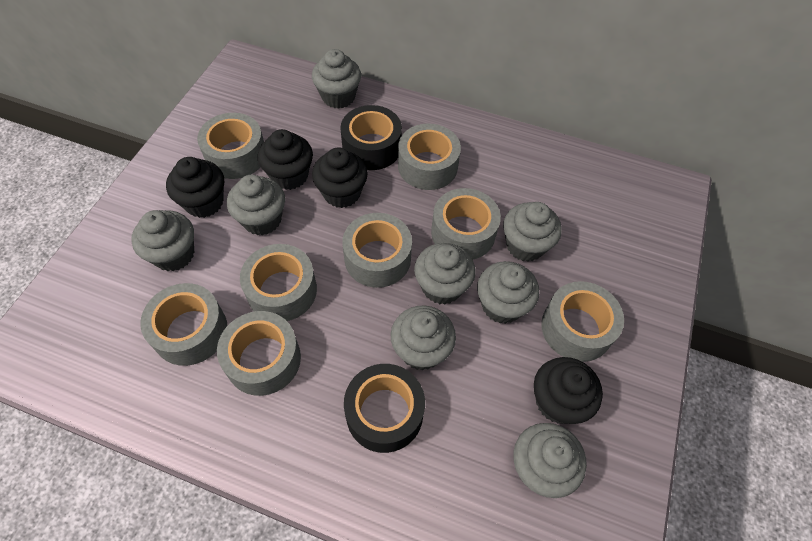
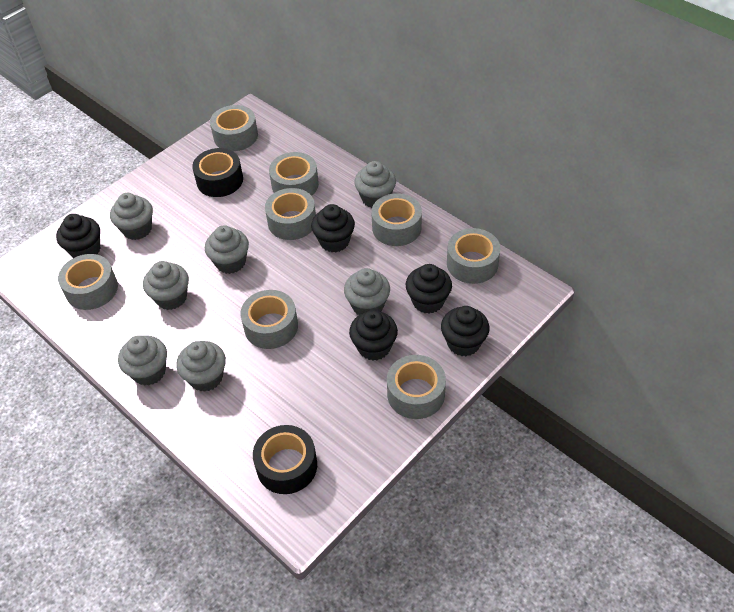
black cupcake: 4 -> 5
grey cupcake: 8 -> 7

